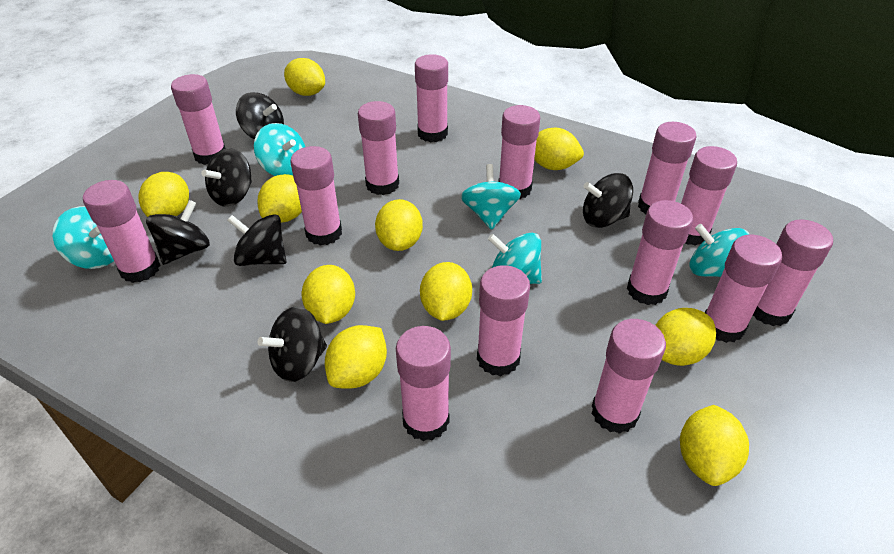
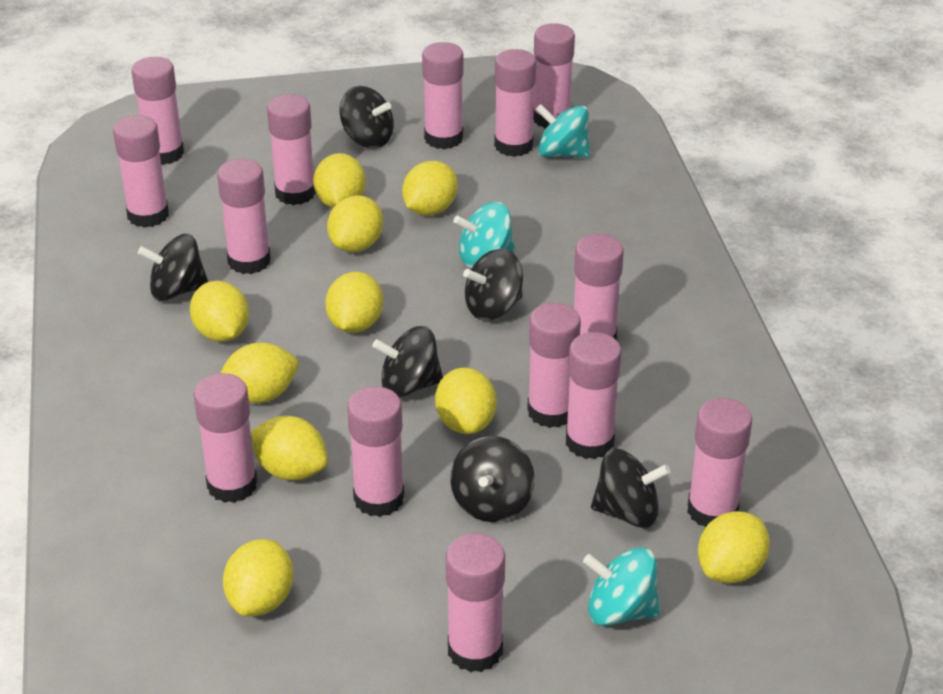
turquoise spinning top: 5 -> 3

